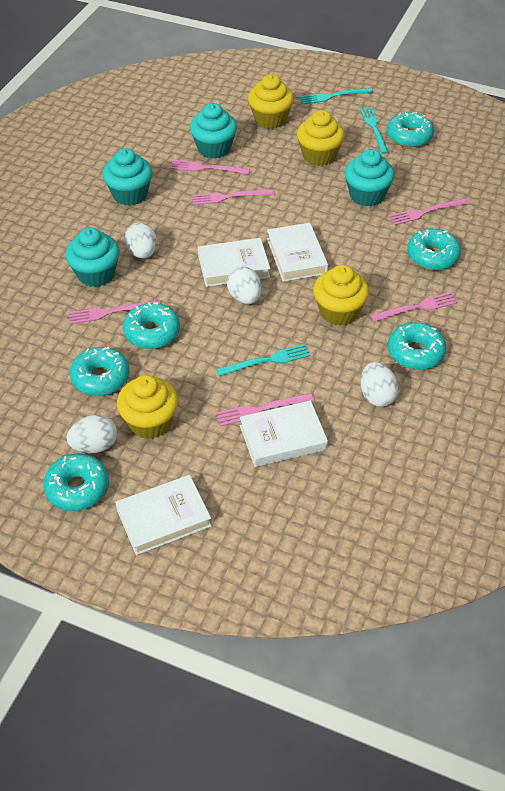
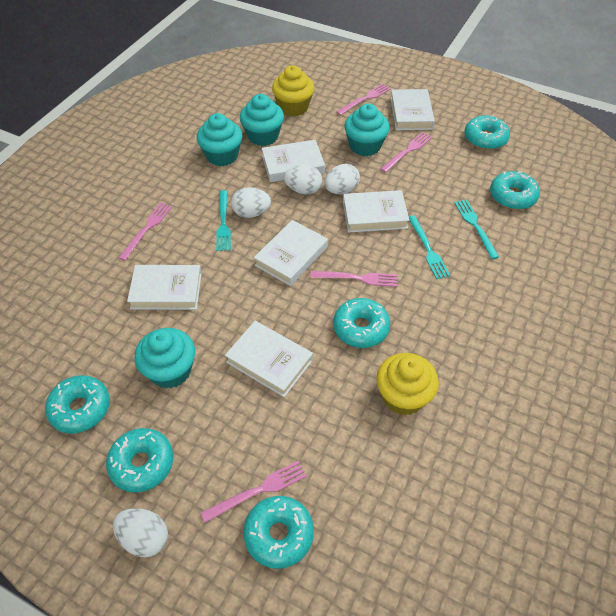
pink fork: 6 -> 5
white book: 4 -> 6
yellow cupcake: 4 -> 2

